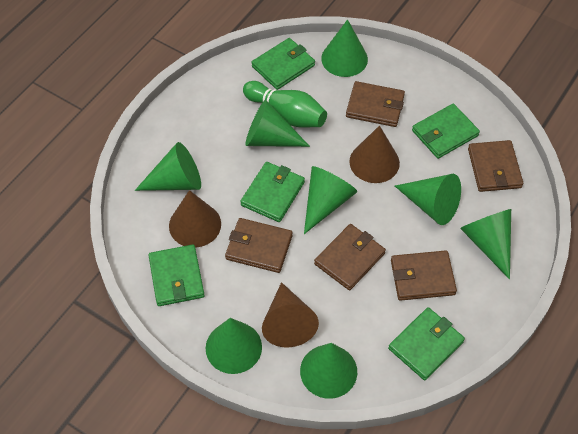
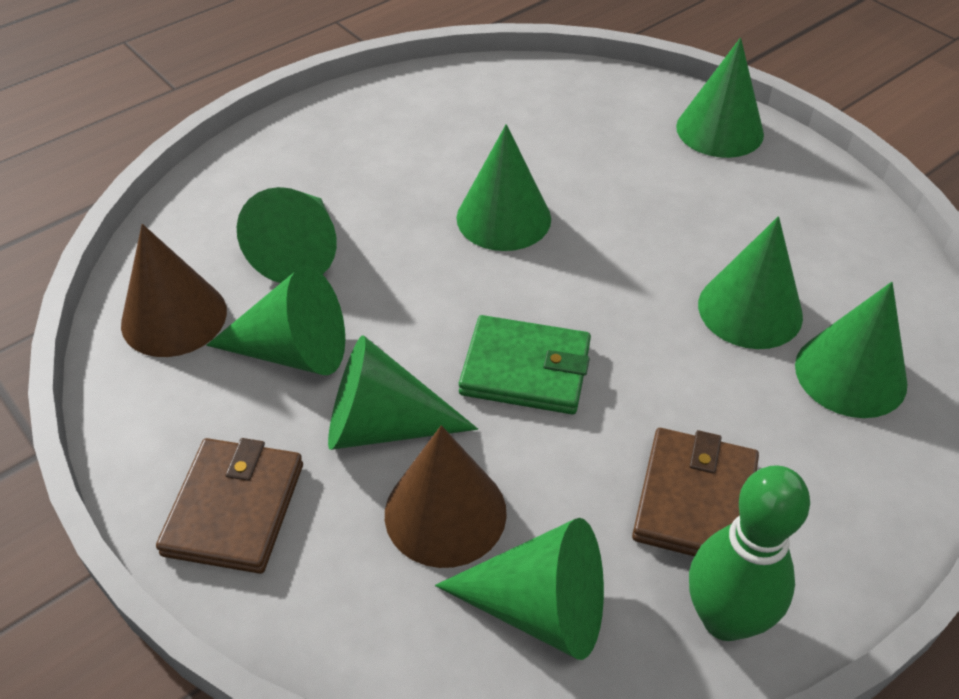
brown cone: 3 -> 2
brown wallet: 5 -> 2
green wallet: 5 -> 1

